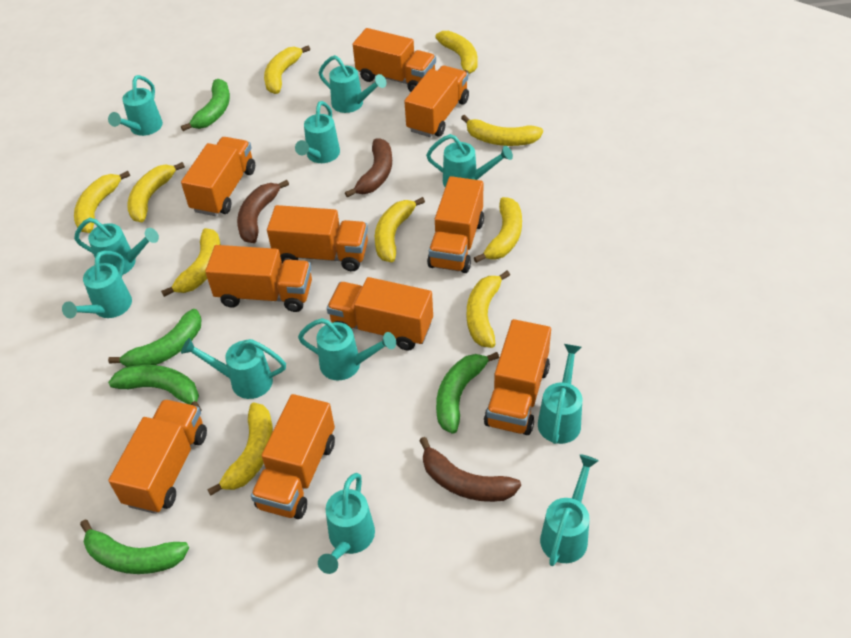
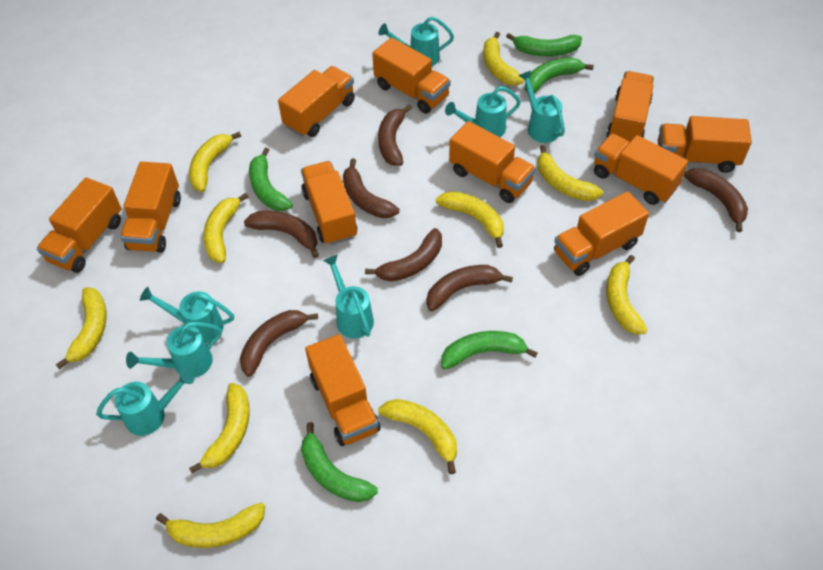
brown banana: 3 -> 7
orange truck: 10 -> 11
turquoise watering can: 11 -> 7

